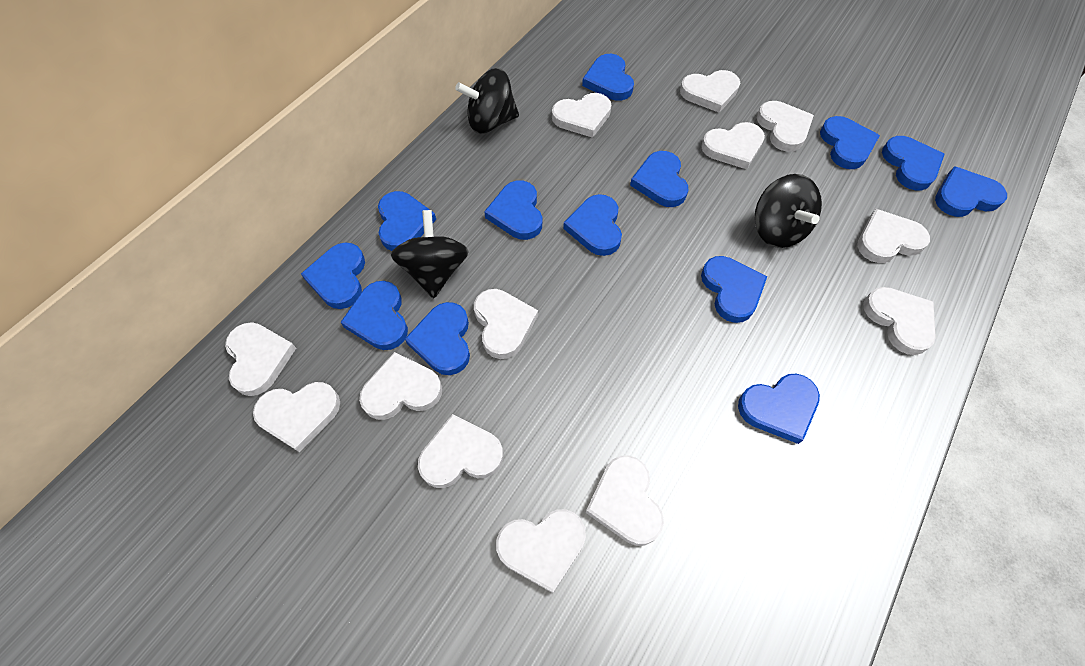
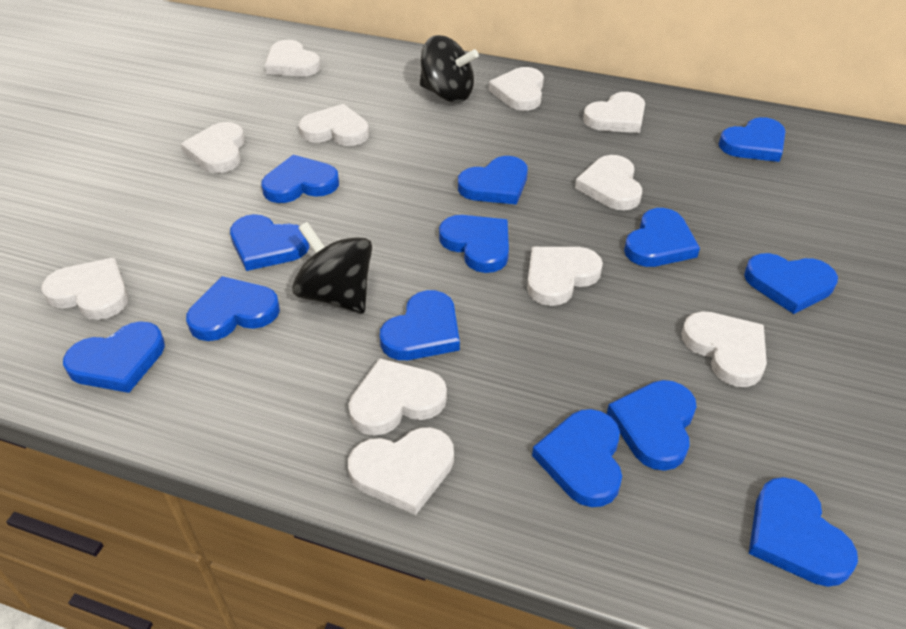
black spinning top: 3 -> 2
white heart: 13 -> 11

